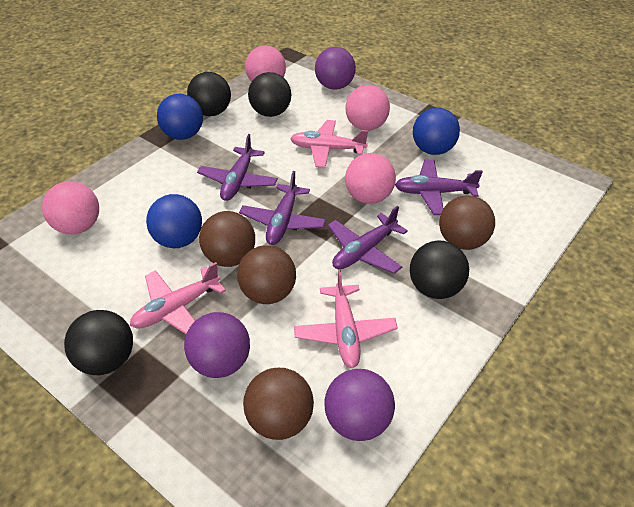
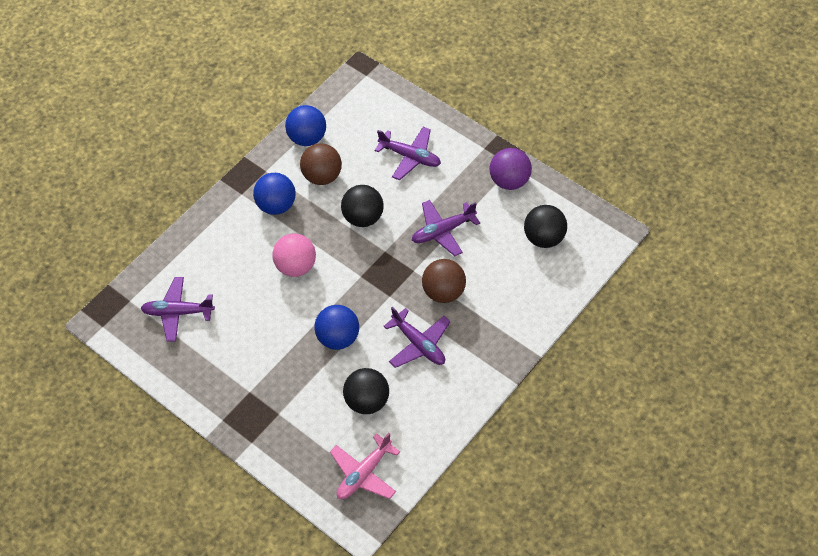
black ball: 4 -> 3
brown ball: 4 -> 2
pink ball: 4 -> 1
pink plane: 3 -> 1
purple ball: 3 -> 1

